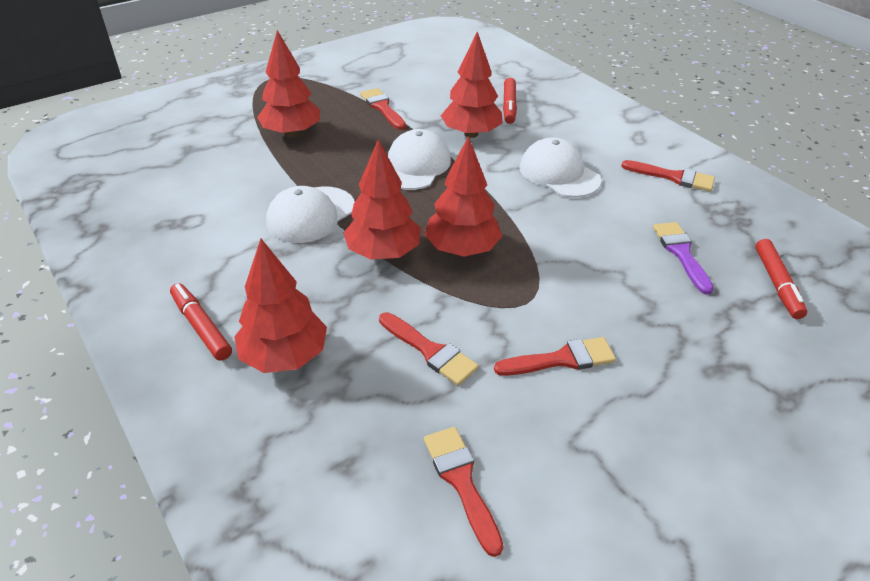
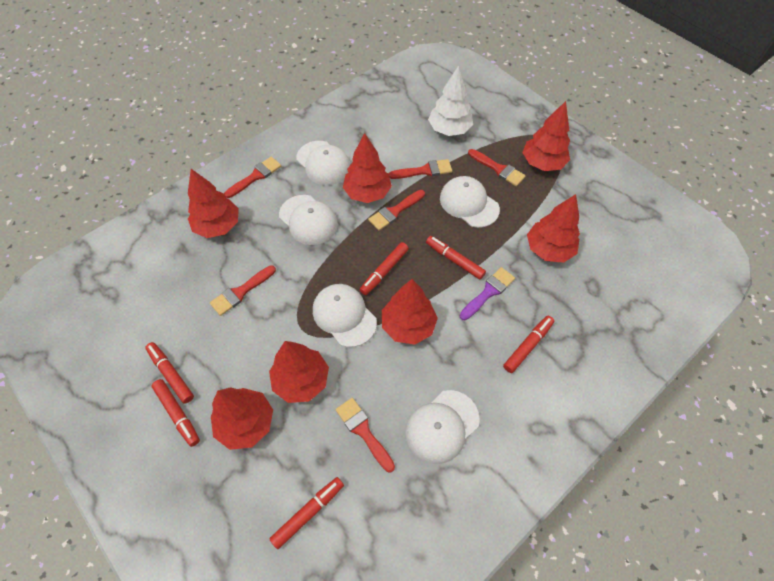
red brush: 5 -> 6
red marker: 3 -> 6
red tree: 5 -> 7
white cap: 3 -> 5
white tree: 0 -> 1

